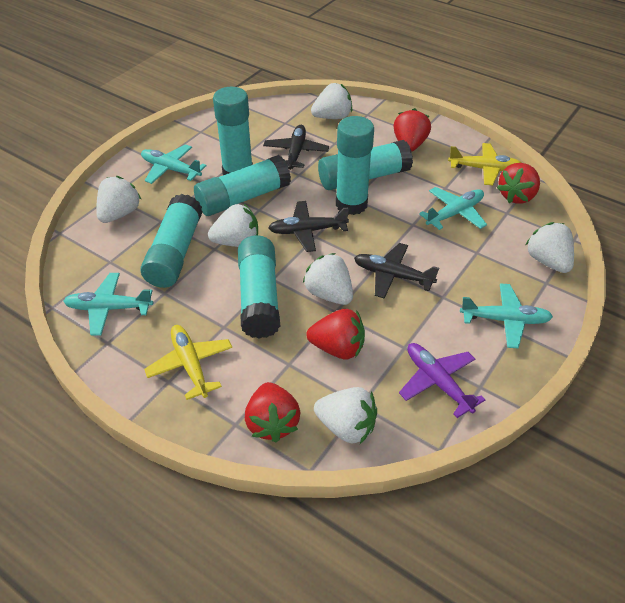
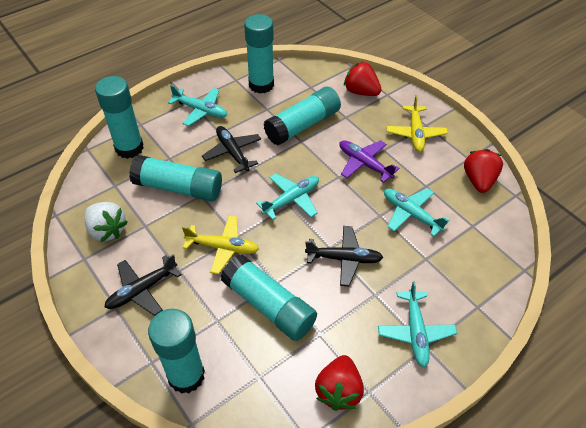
red strawberry: 4 -> 3
white strawberry: 6 -> 1

